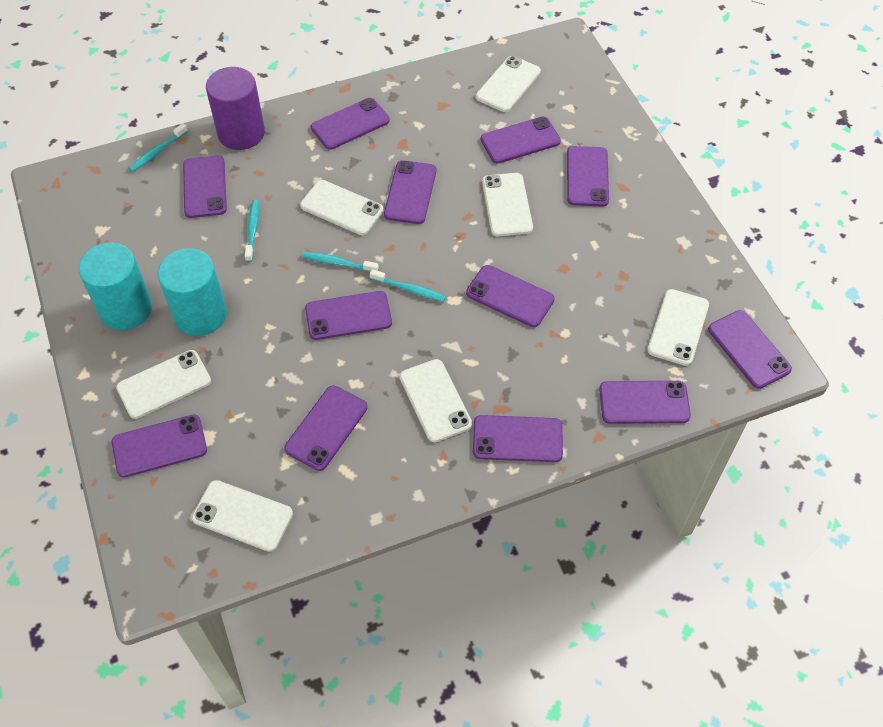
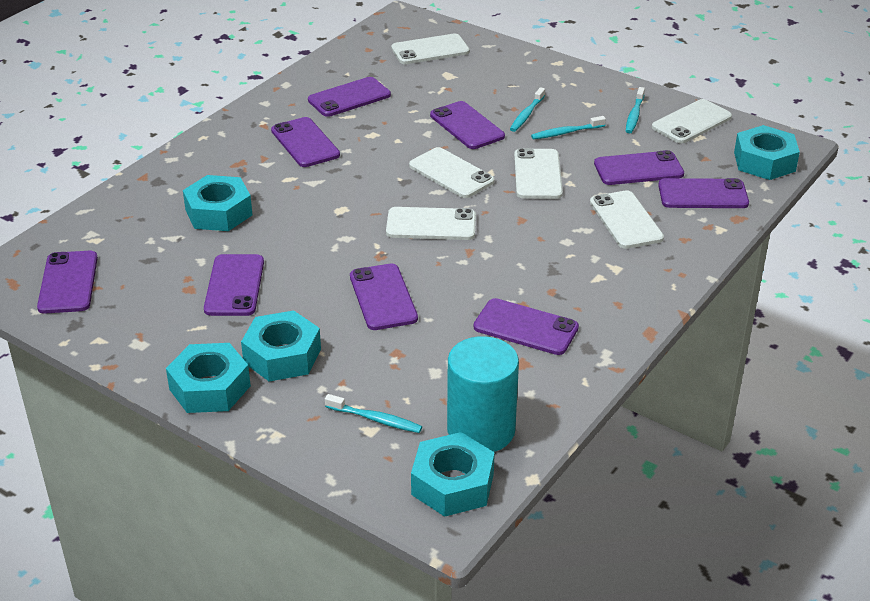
purple cylinder: 1 -> 0
purple phone: 12 -> 9
turquoise cylinder: 2 -> 1
turquoise nut: 0 -> 5
white phone: 7 -> 6

